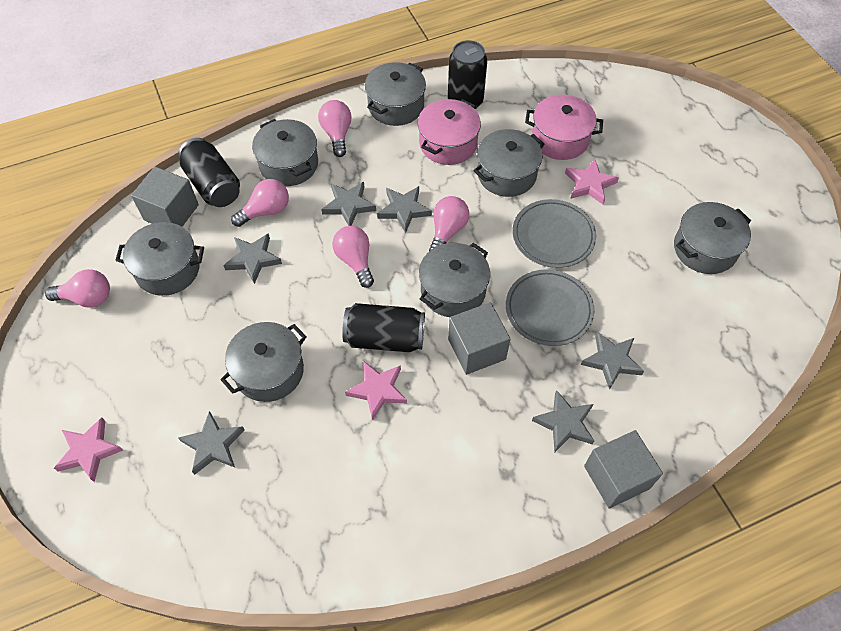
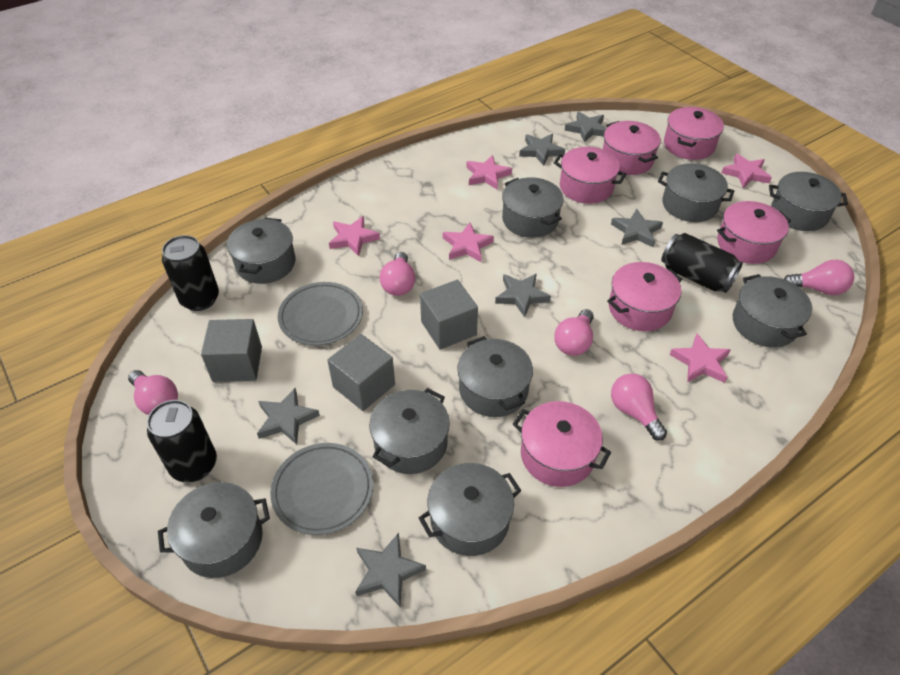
grey pot: 7 -> 9
pink pot: 2 -> 6
pink star: 3 -> 5

